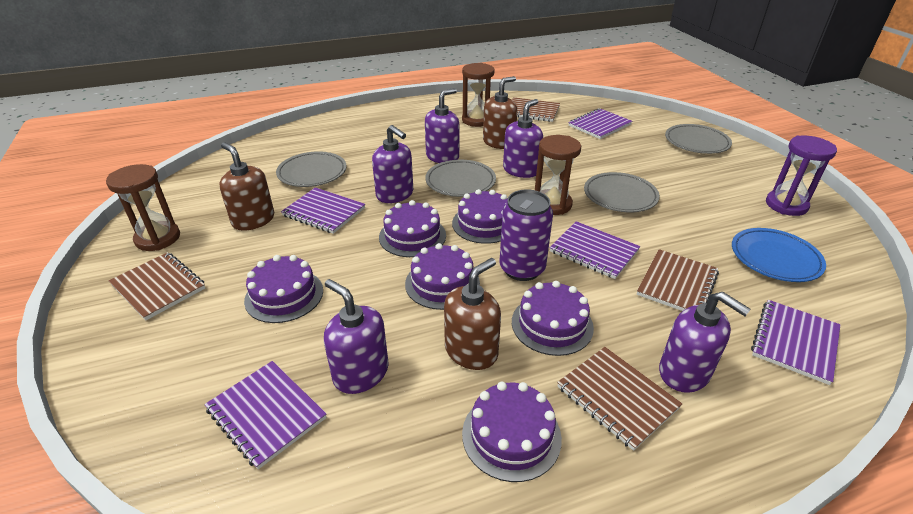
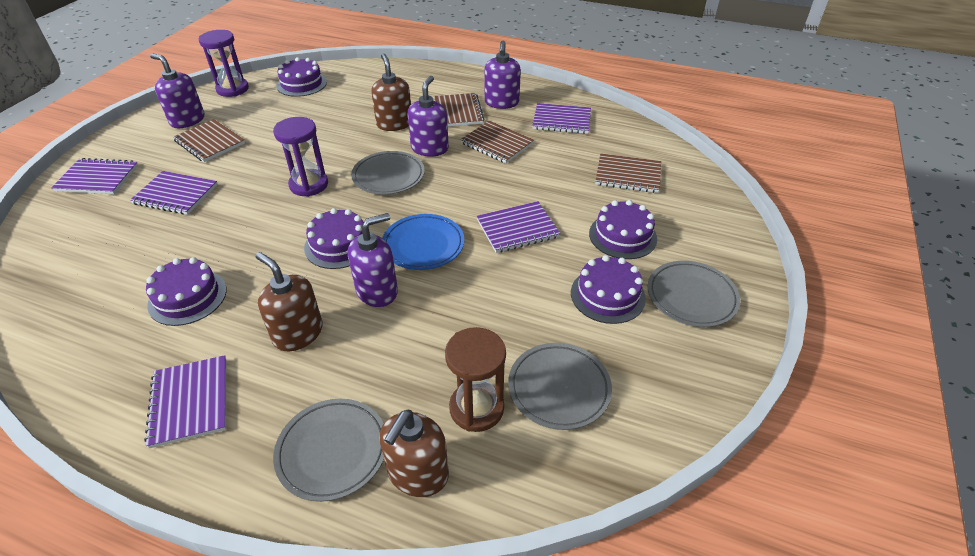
brown hourglass: 3 -> 1
purple cake: 6 -> 5
purple can: 1 -> 0
purple hourglass: 1 -> 2
purple soap dispenser: 5 -> 4

